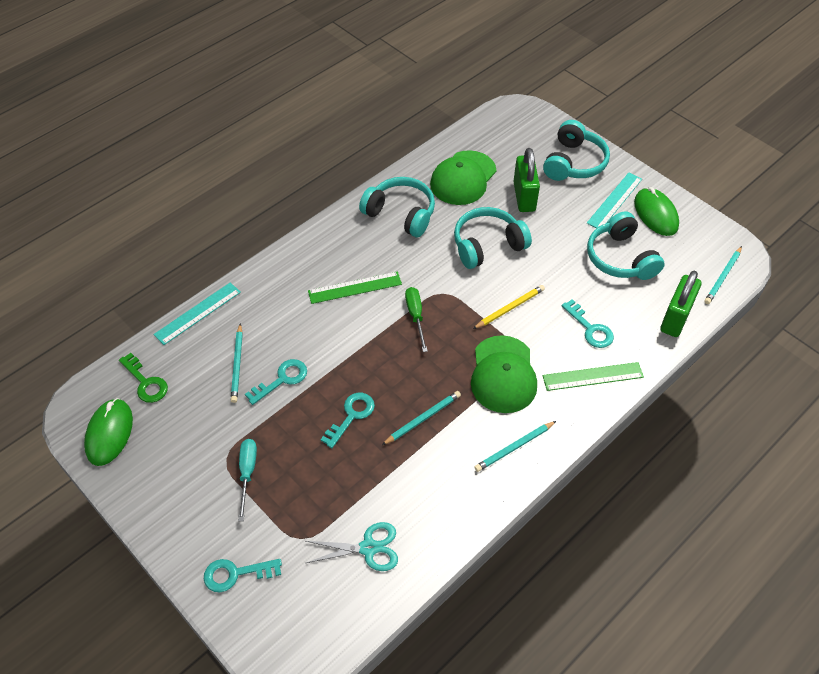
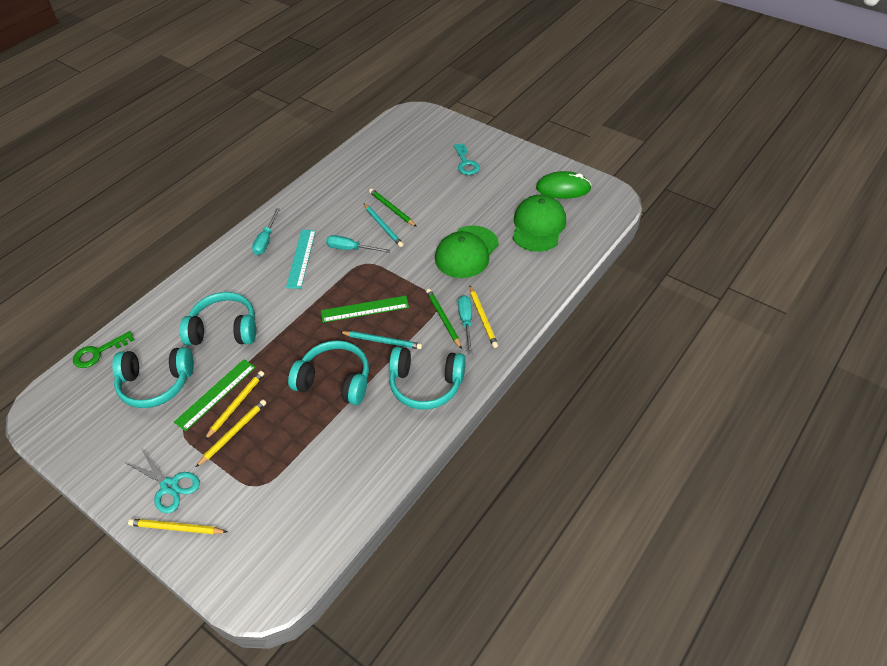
green mouse: 2 -> 1
green padlock: 2 -> 0
green pencil: 0 -> 2
green screwdriver: 1 -> 0
turquoise key: 4 -> 1
turquoise pencil: 4 -> 2
turquoise ruler: 2 -> 1
turquoise screwdriver: 1 -> 3
yellow pencil: 1 -> 4

